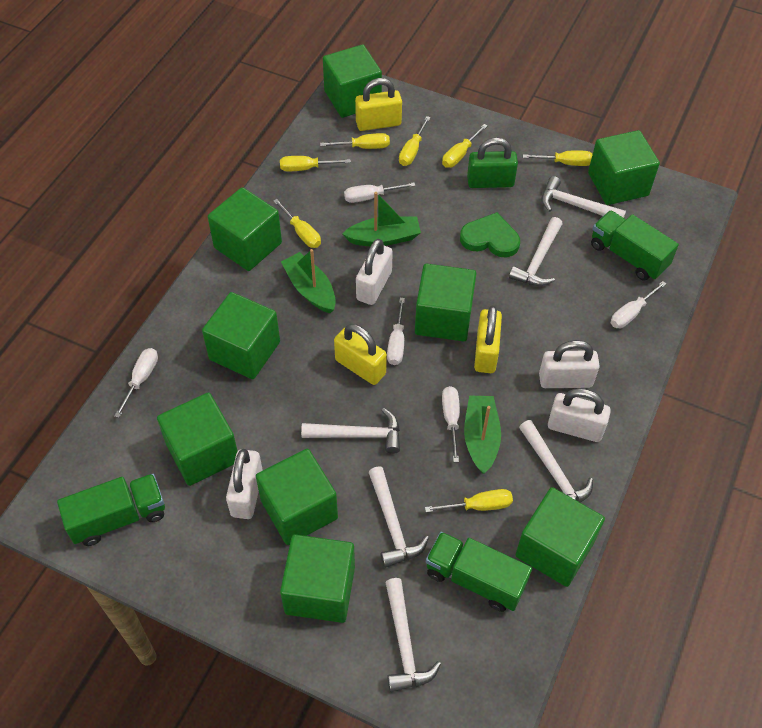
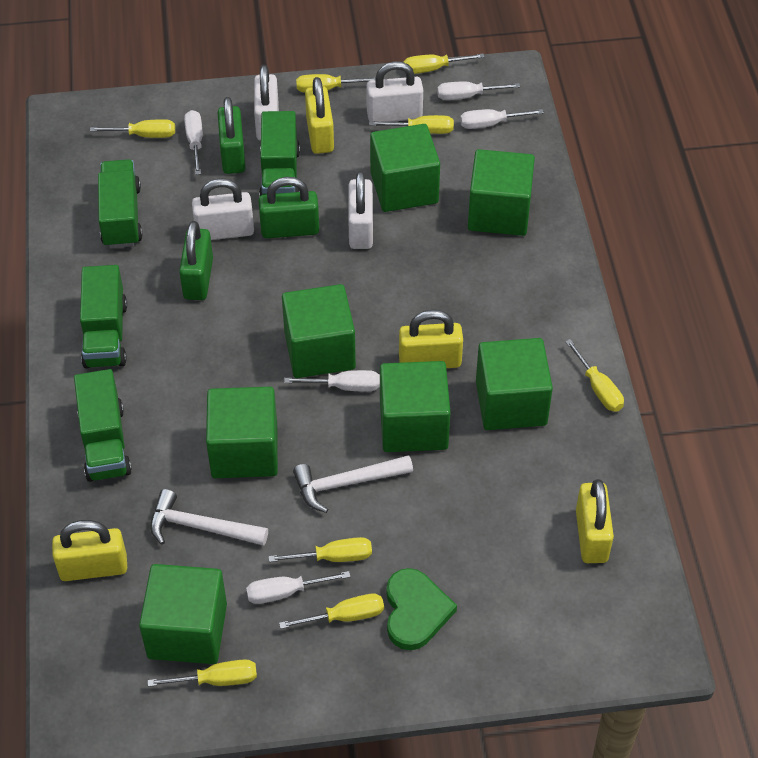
green boat: 3 -> 0
green cube: 9 -> 7
green padlock: 1 -> 3
green truck: 3 -> 4
white hammer: 6 -> 2
yellow padlock: 3 -> 4
yellow screwdriver: 7 -> 8

